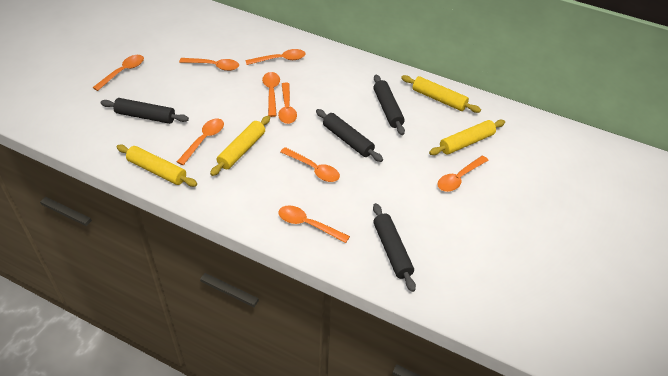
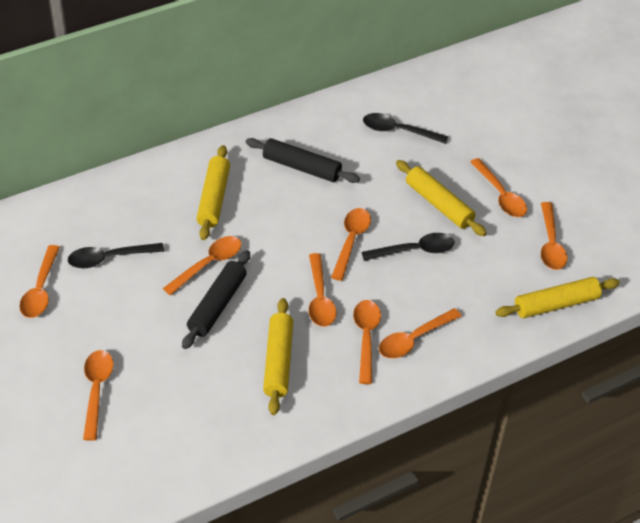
black rolling pin: 4 -> 2
black spoon: 0 -> 3

